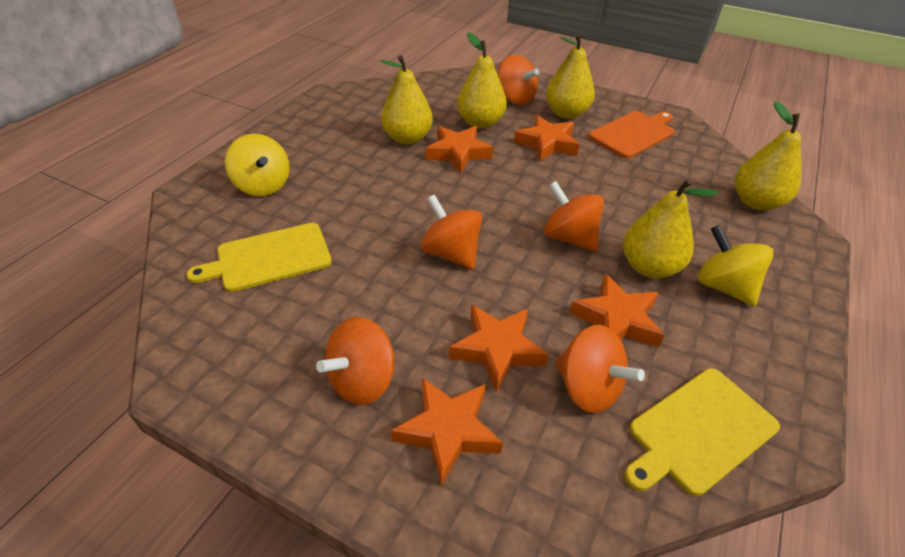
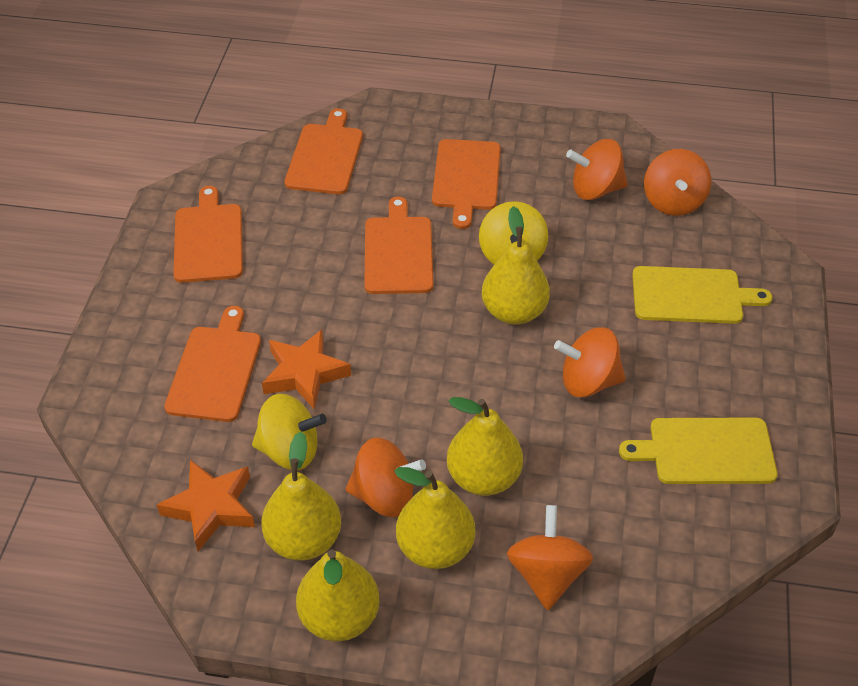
orange cutting board: 1 -> 5
orange star: 5 -> 2

